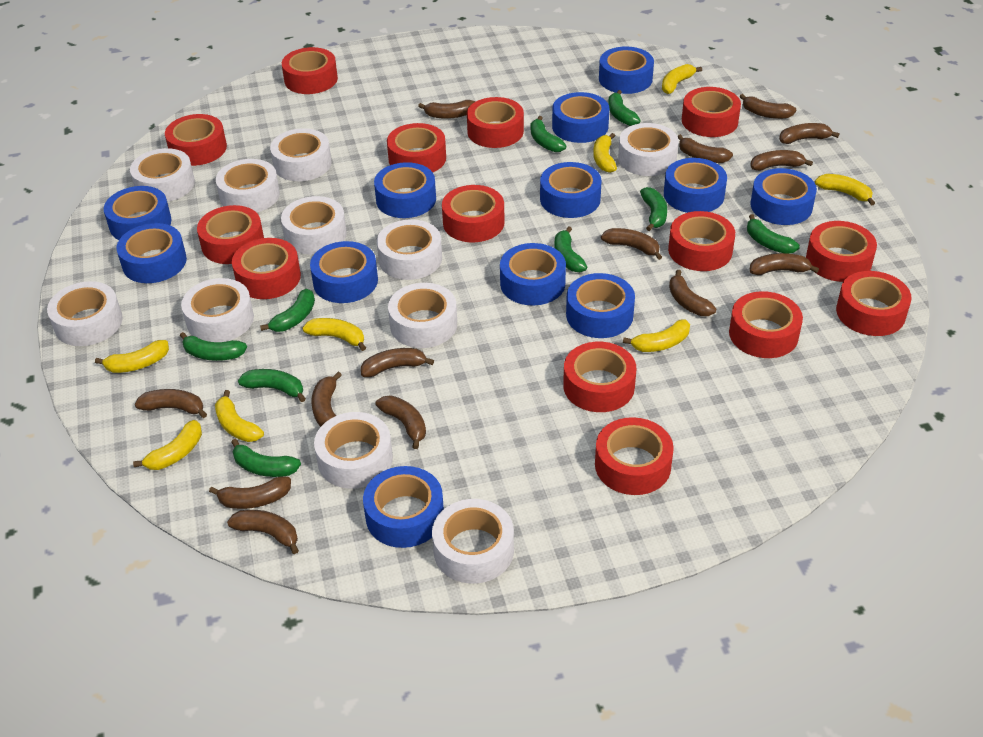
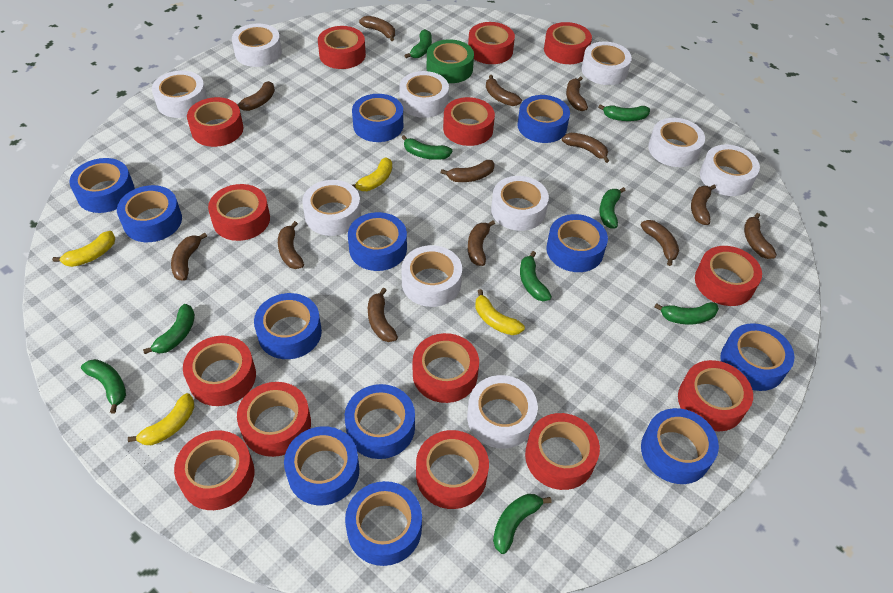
brown banana: 14 -> 13
green tape: 0 -> 1
white tape: 11 -> 10
yellow banana: 8 -> 4

